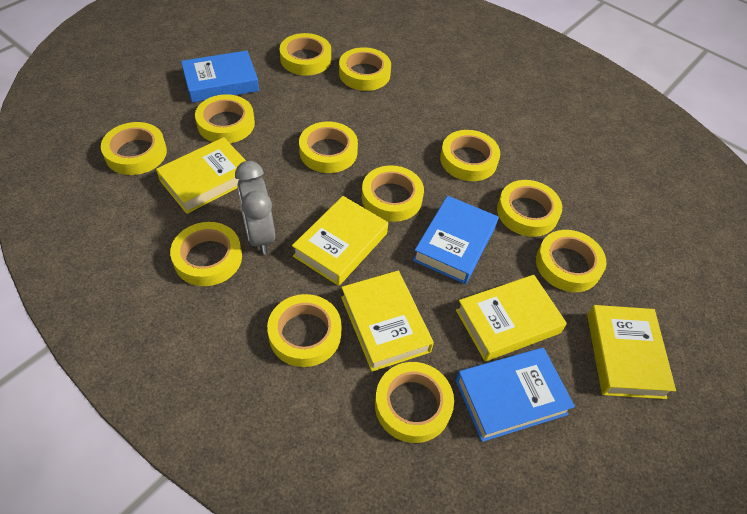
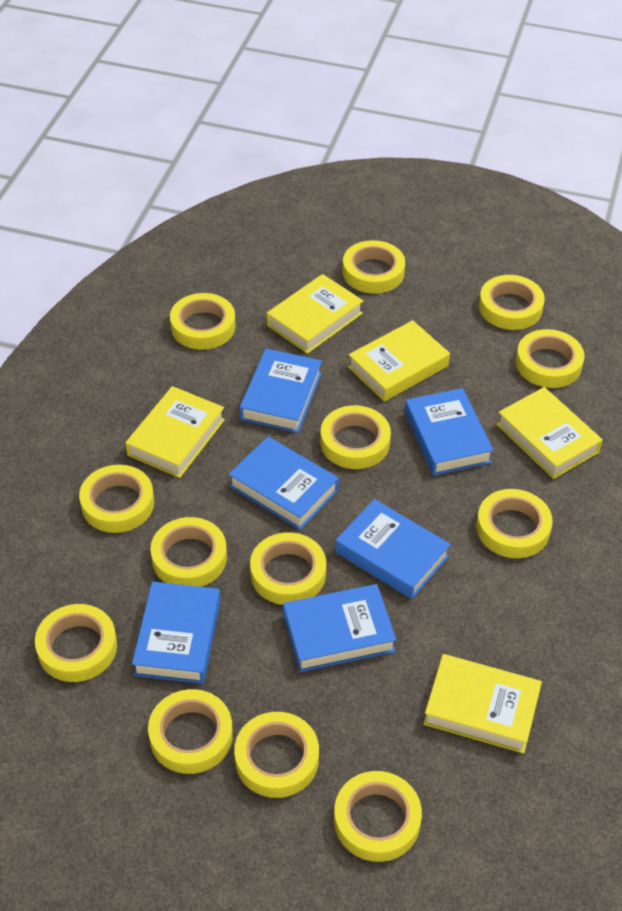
blue book: 3 -> 6
grey clock: 1 -> 0
yellow tape: 12 -> 13

